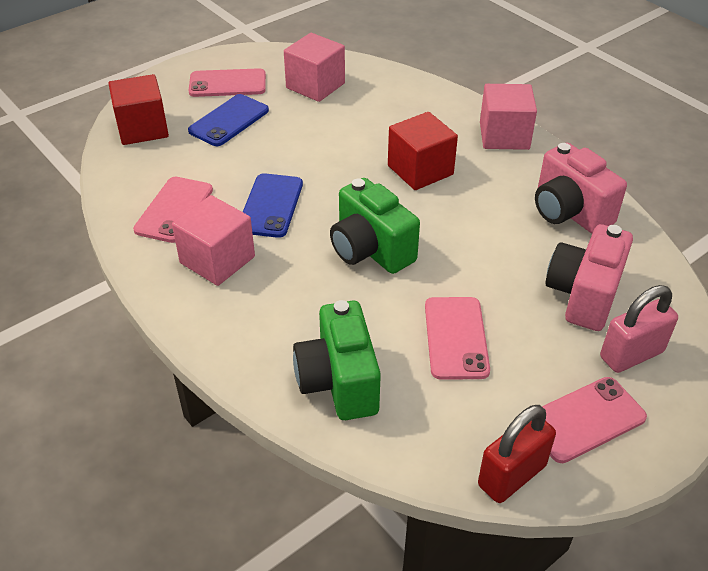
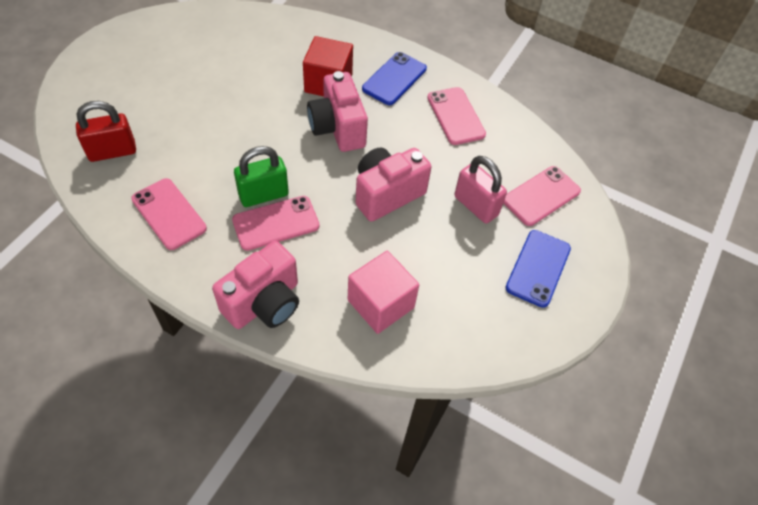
green camera: 2 -> 0
green padlock: 0 -> 1
pink camera: 2 -> 3
pink cube: 3 -> 1
red cube: 2 -> 1

